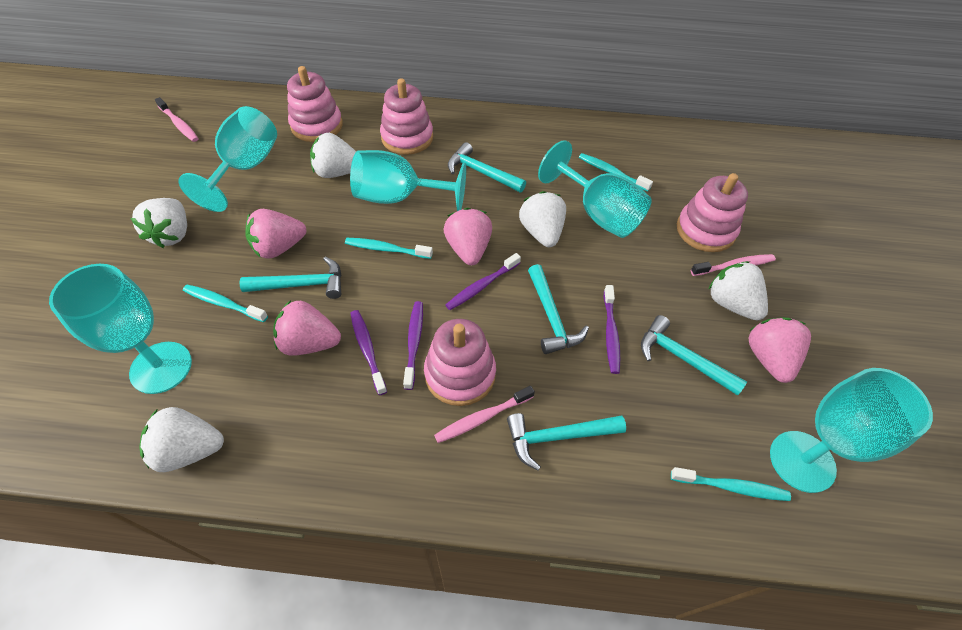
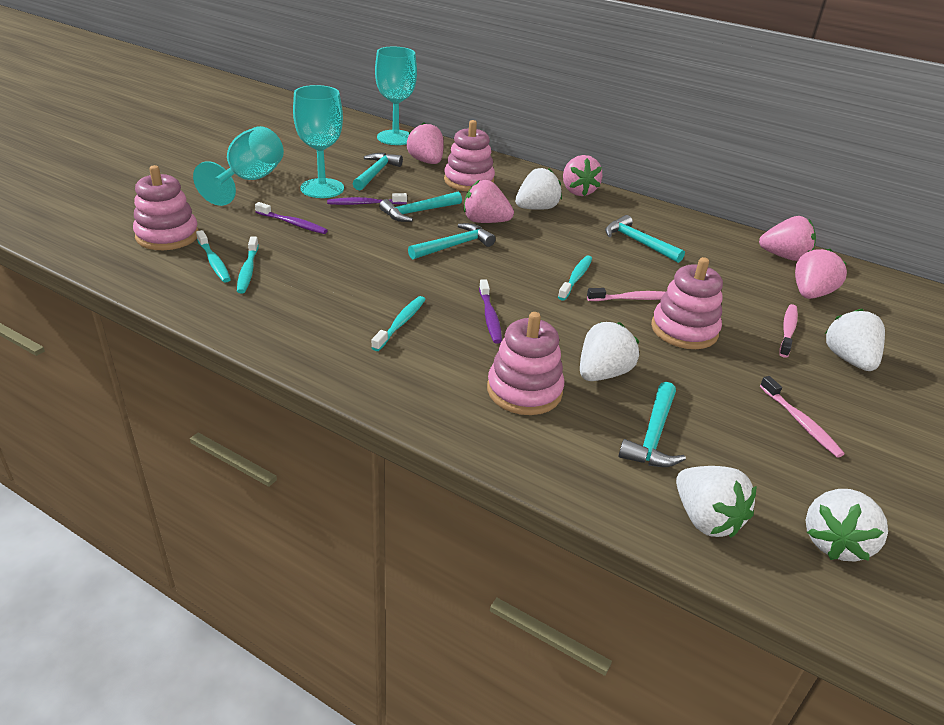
pink strawberry: 4 -> 5
purple toothbrush: 4 -> 3
turquoise goblet: 5 -> 3

